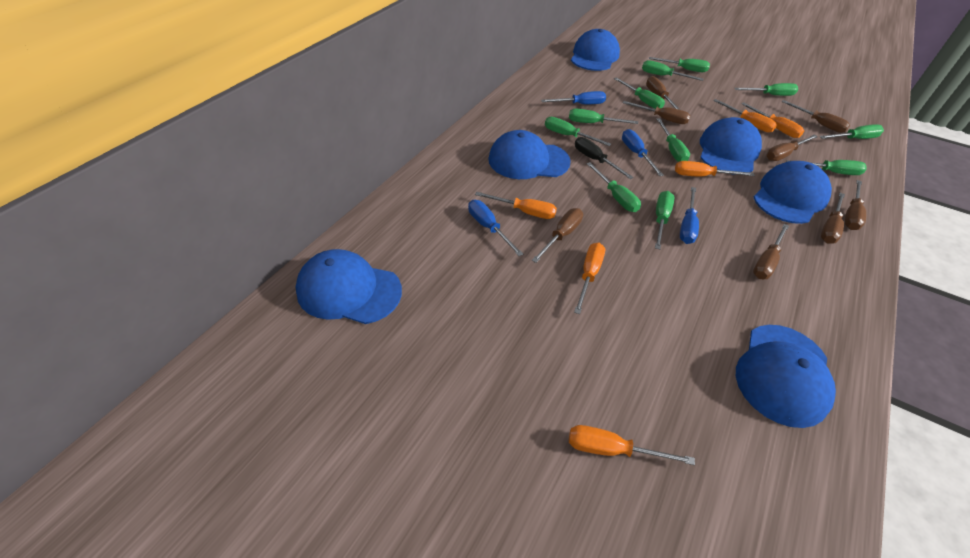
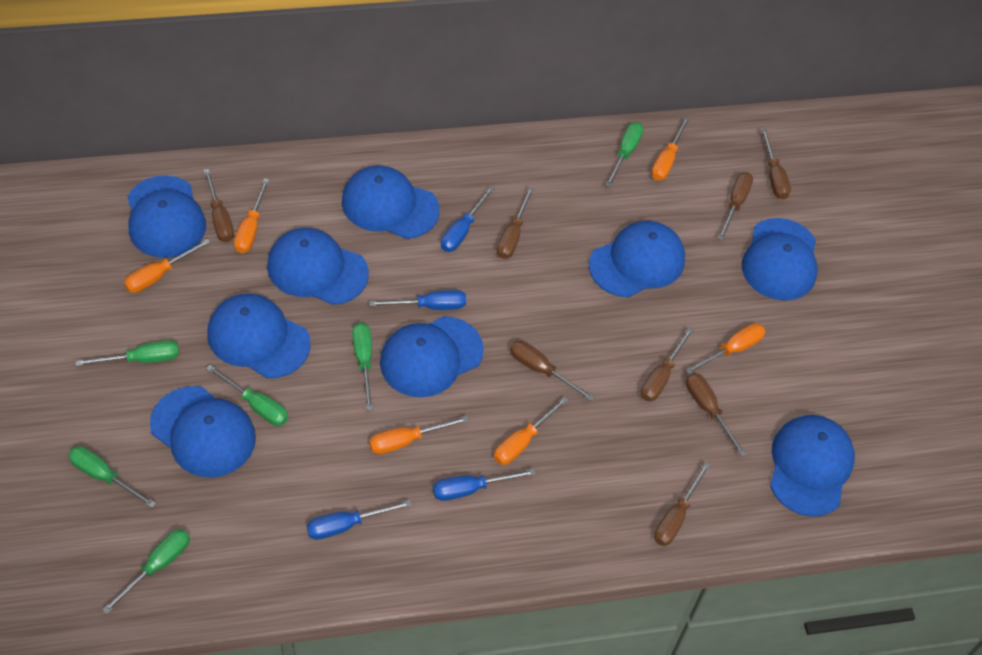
black screwdriver: 1 -> 0
blue cap: 6 -> 9
green screwdriver: 11 -> 6

